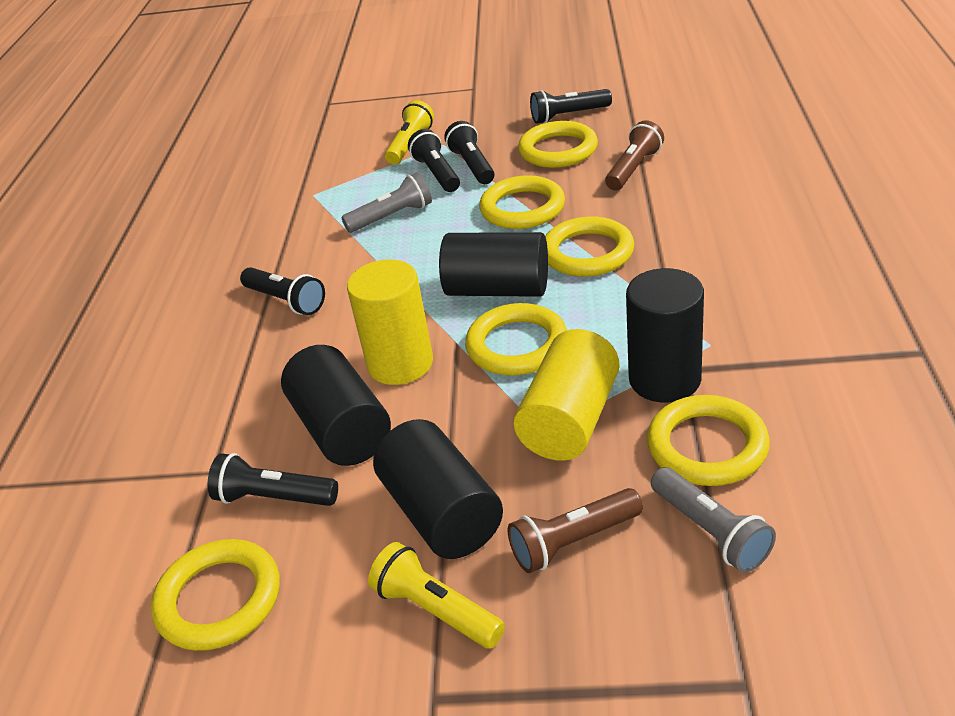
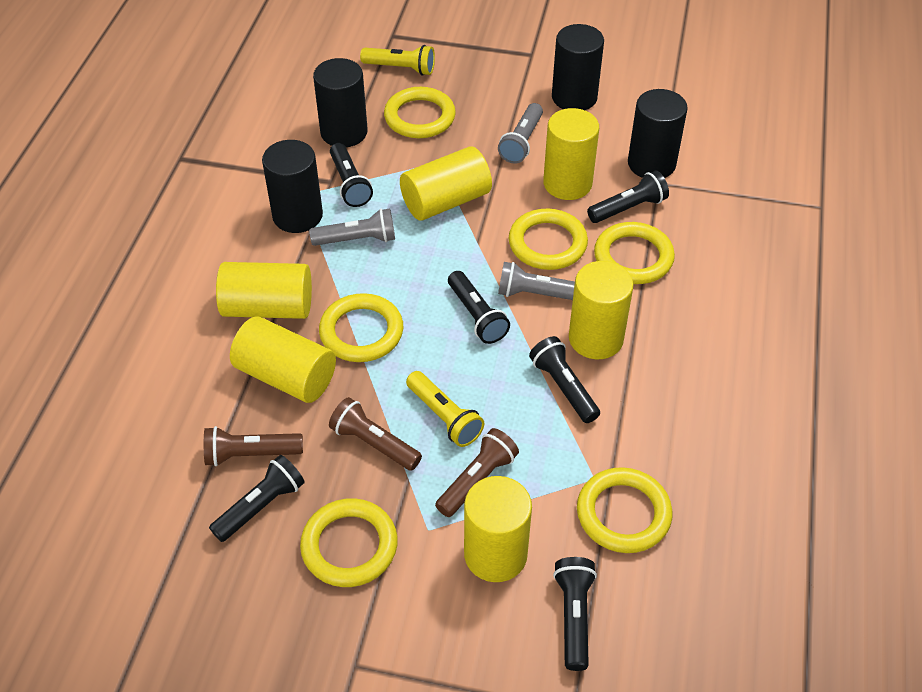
black flashlight: 5 -> 6
brown flashlight: 2 -> 3
grey flashlight: 2 -> 3
yellow cylinder: 2 -> 6

